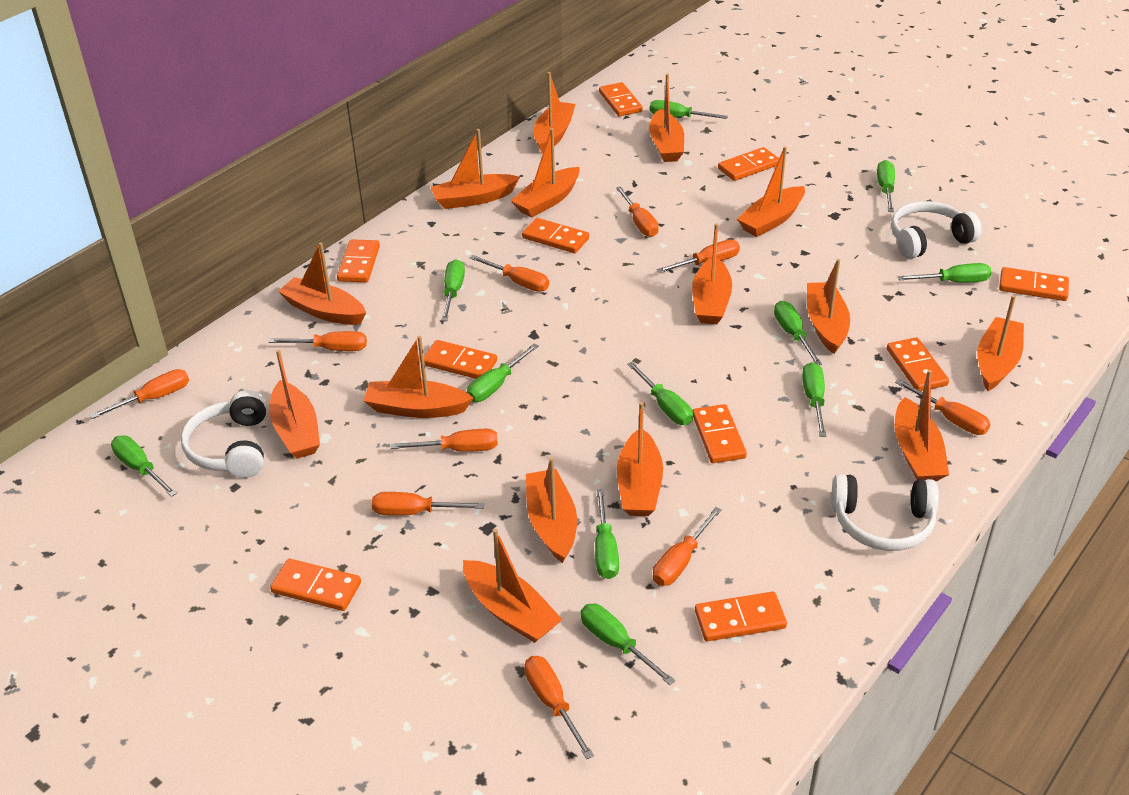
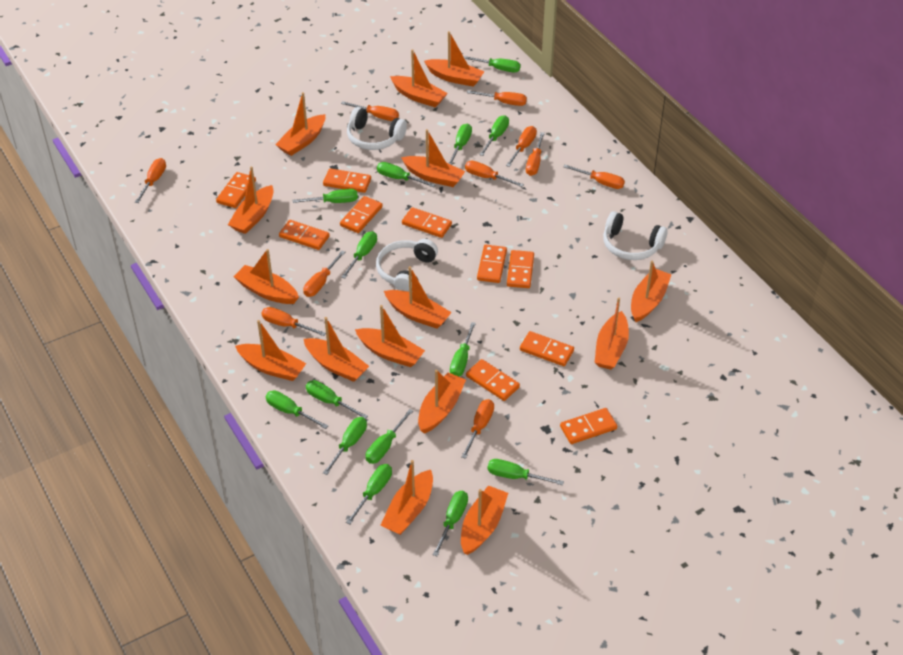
green screwdriver: 11 -> 14

